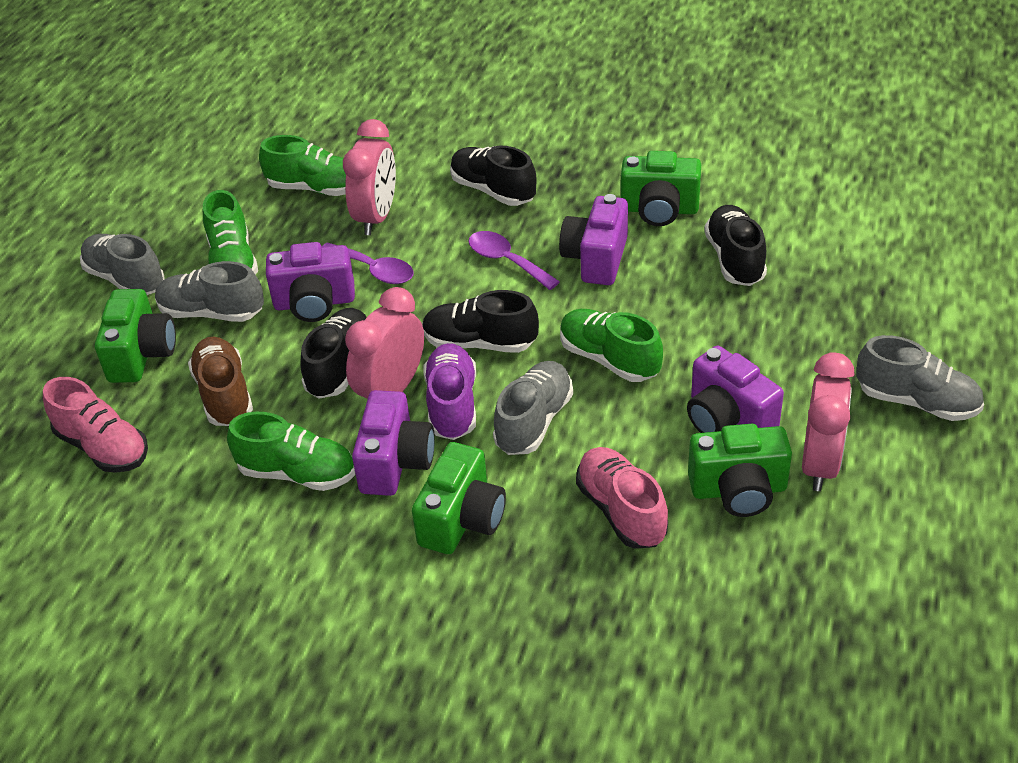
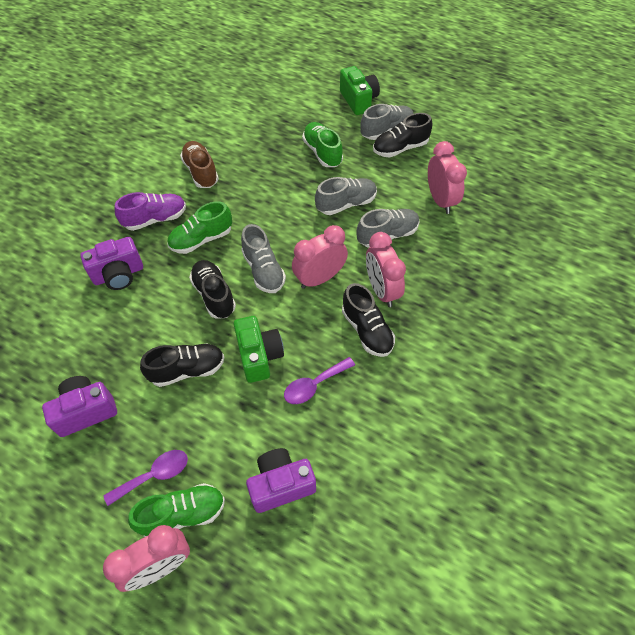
green camera: 4 -> 2
green shoe: 4 -> 3
pink clock: 3 -> 4
pink shoe: 2 -> 0
purple camera: 4 -> 3

